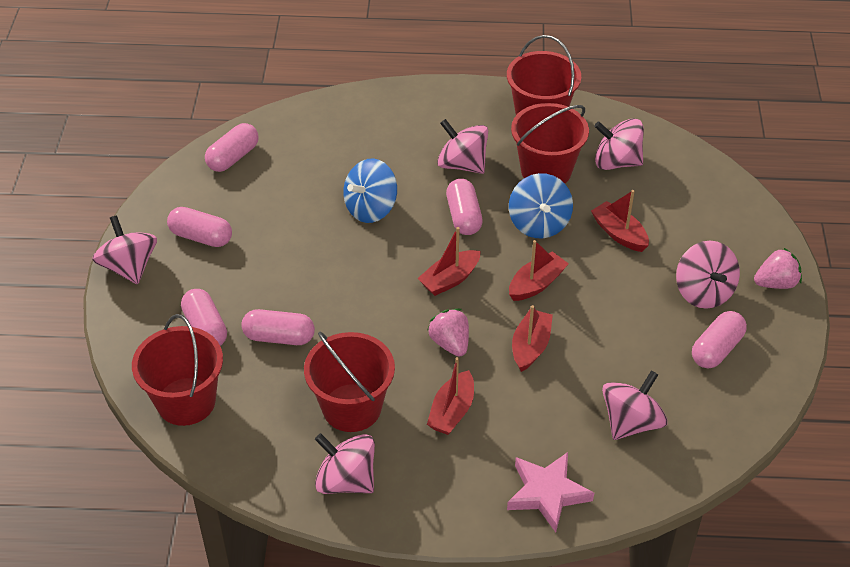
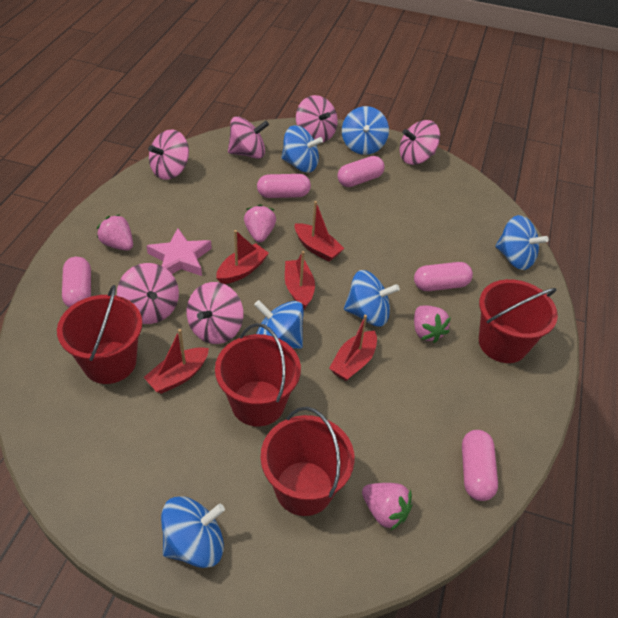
blue spinning top: 2 -> 6
pink capsule: 6 -> 5
pink strawberry: 2 -> 4

